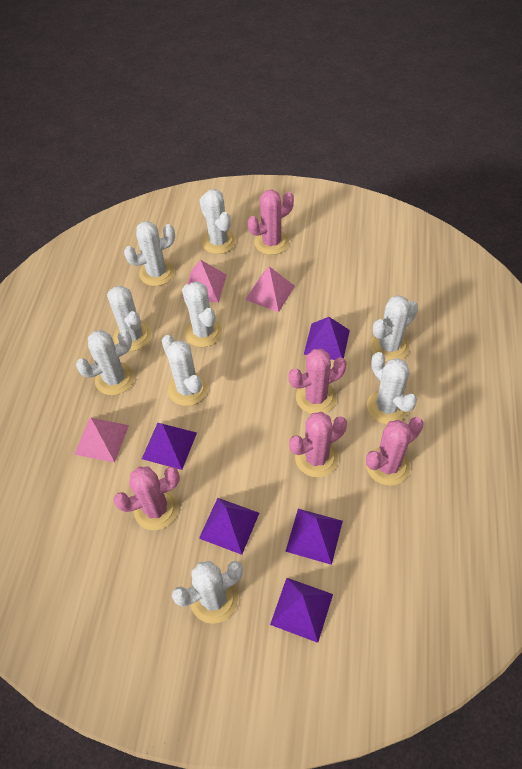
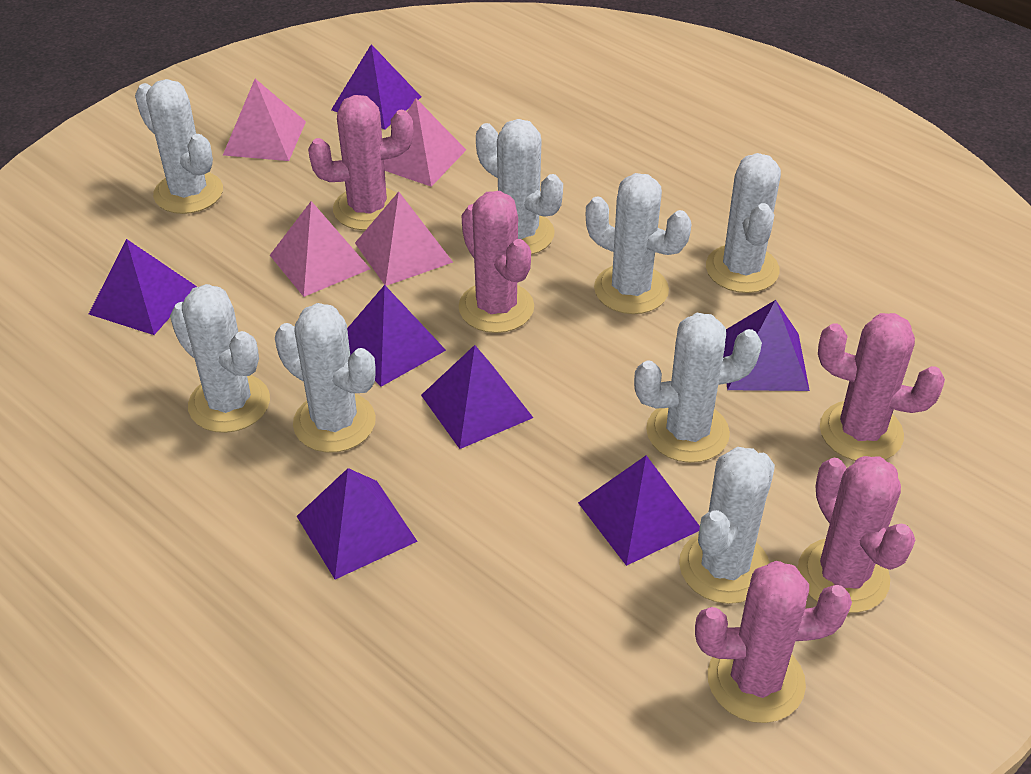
pink pyramid: 3 -> 4
purple pyramid: 5 -> 7
white cactus: 9 -> 8

